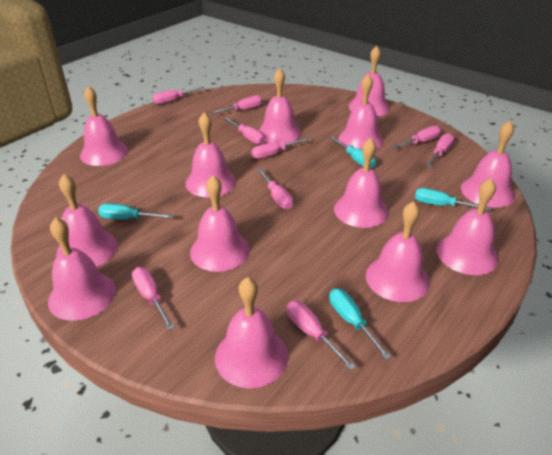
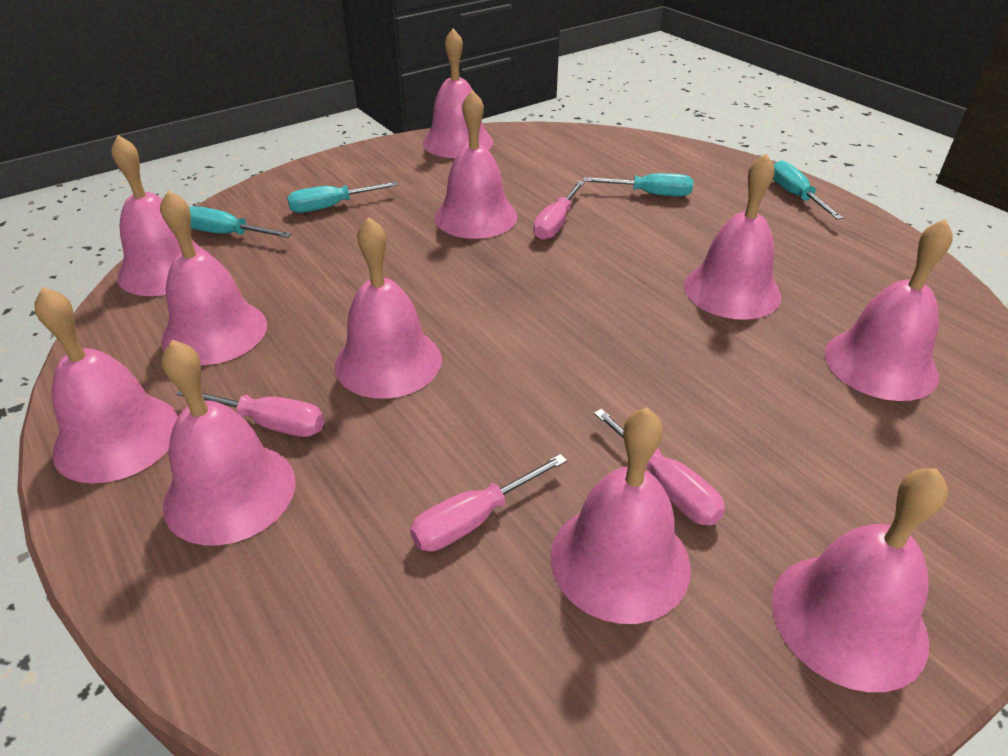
pink bell: 13 -> 11
pink screwdriver: 9 -> 4

